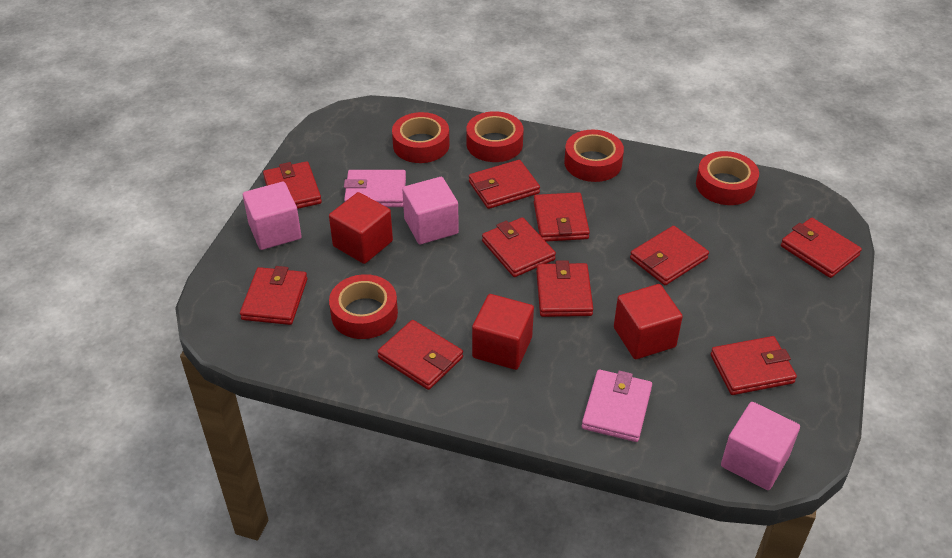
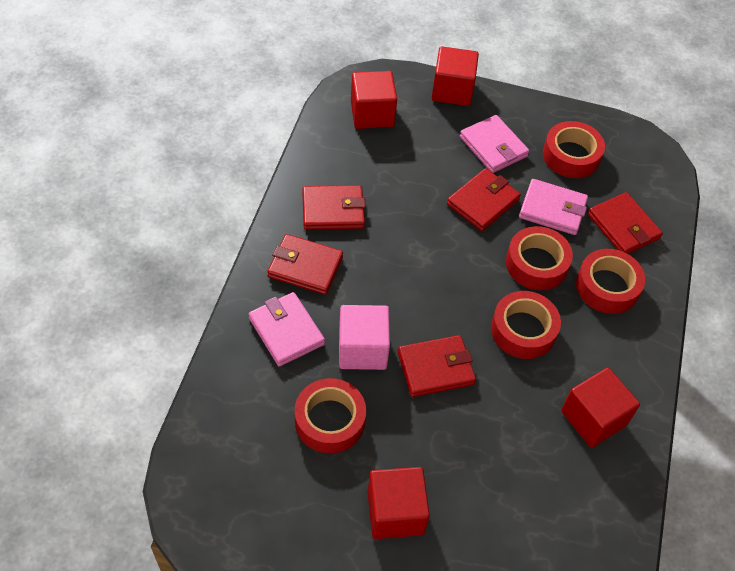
pink cube: 3 -> 1
pink wallet: 2 -> 3
red cube: 3 -> 4
red wallet: 10 -> 5

